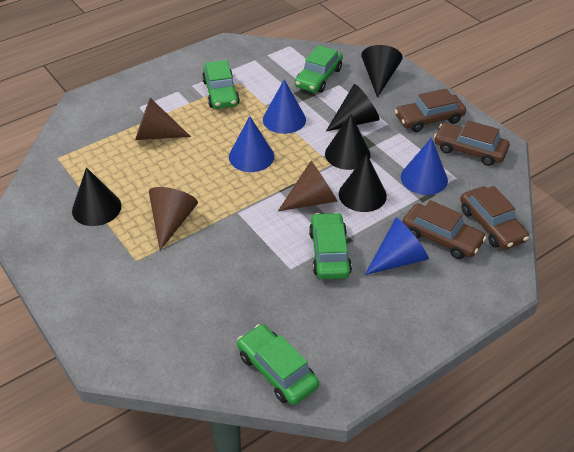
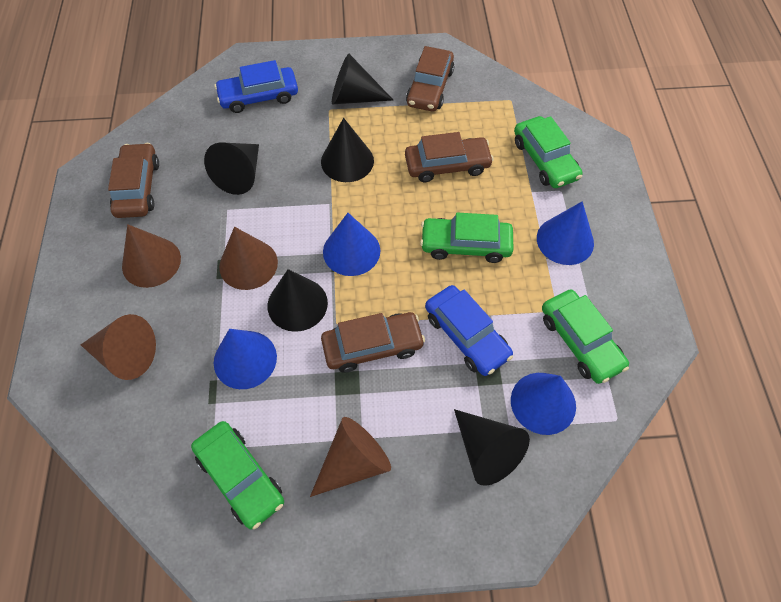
blue car: 0 -> 2
brown cone: 3 -> 4

